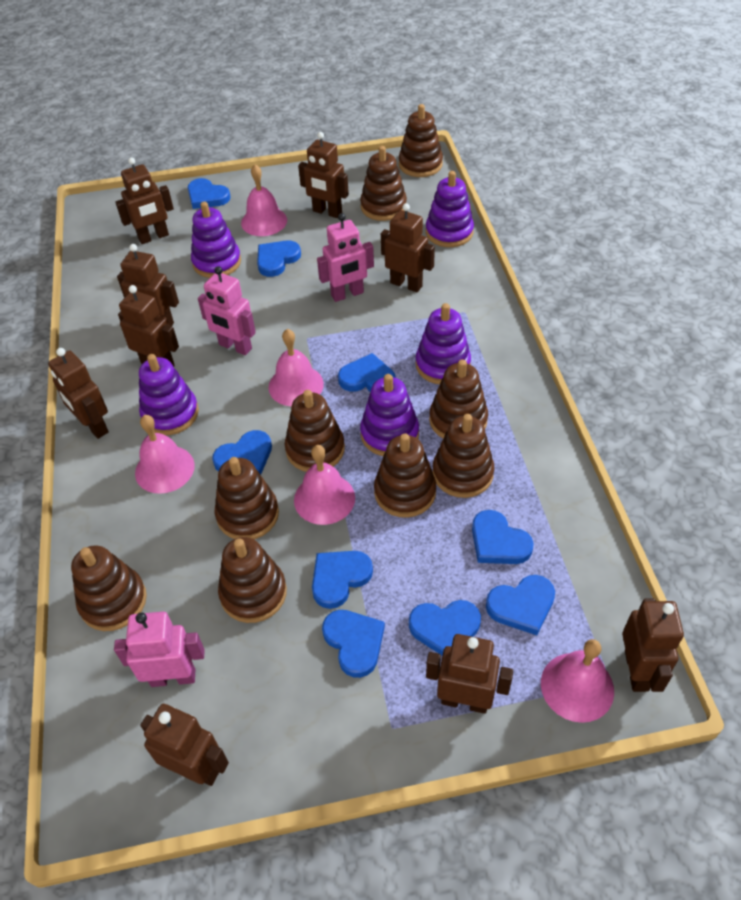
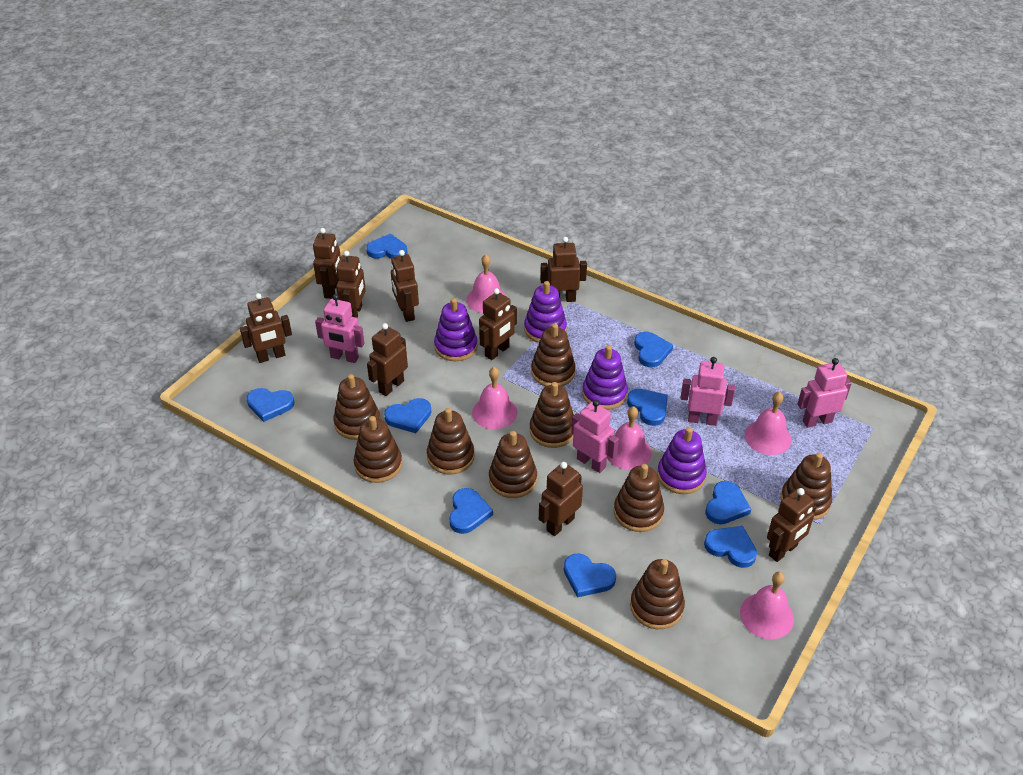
pink robot: 3 -> 4
purple stacking toy: 5 -> 4

